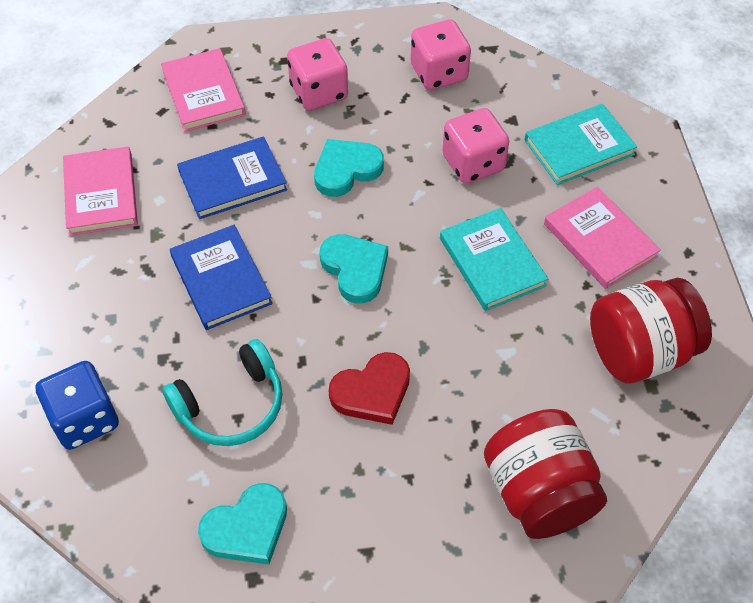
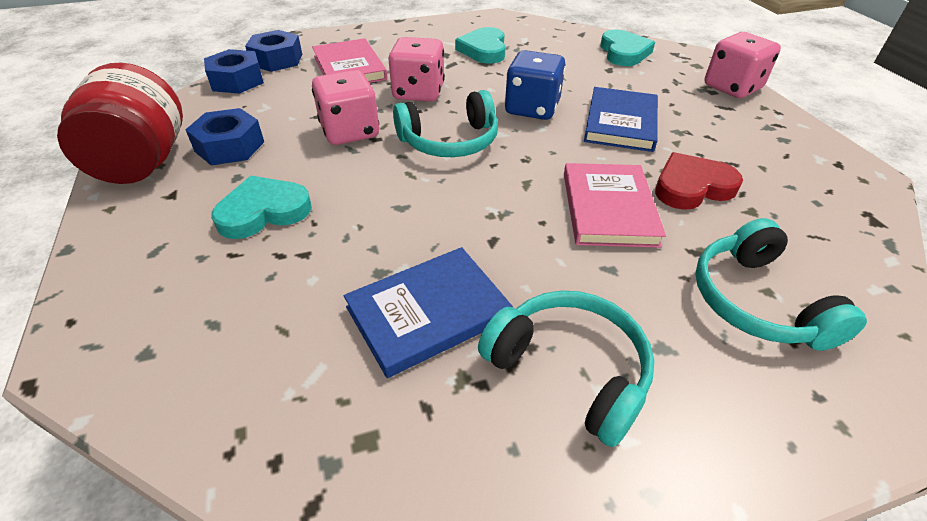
blue nut: 0 -> 3
pink book: 3 -> 2
red jar: 2 -> 1
turquoise book: 2 -> 0
turquoise headphones: 1 -> 3

